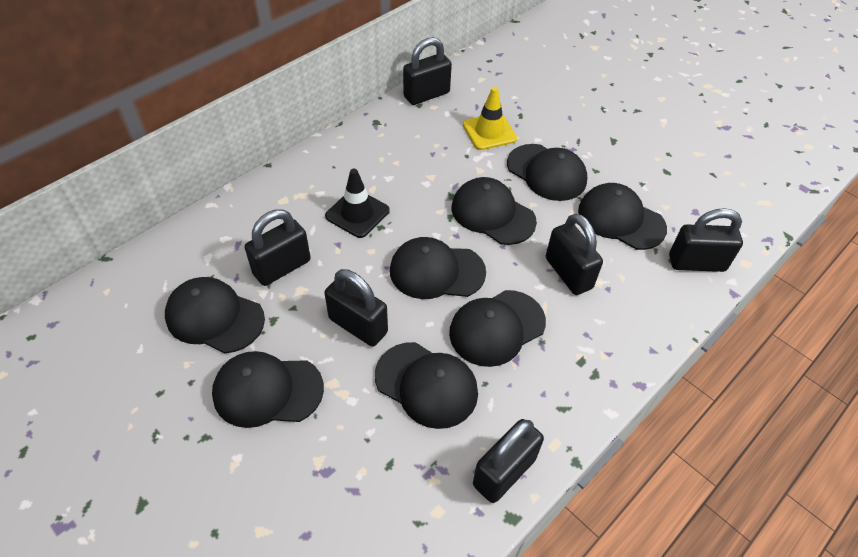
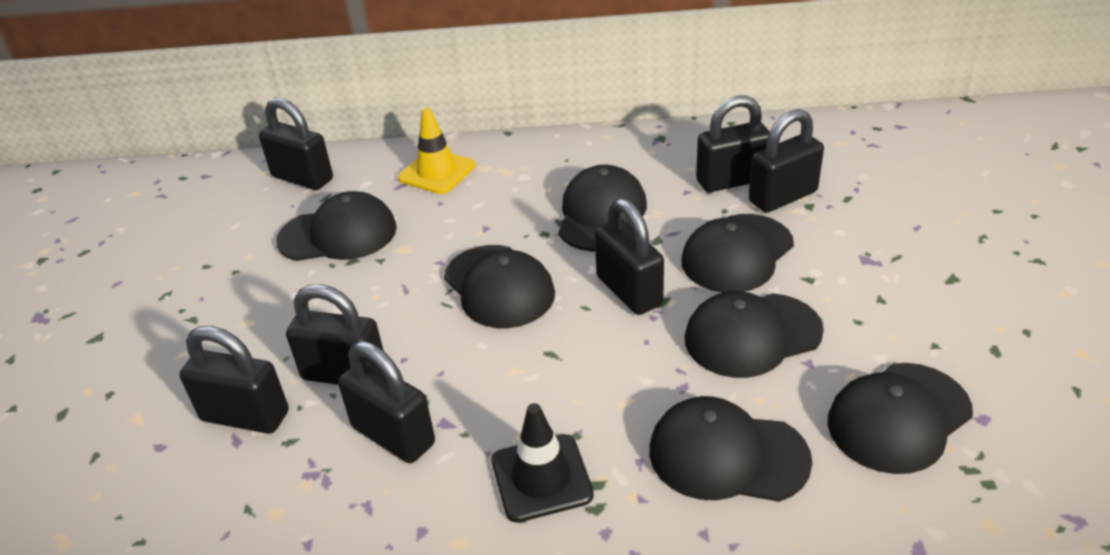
black cap: 8 -> 7
black padlock: 6 -> 7

